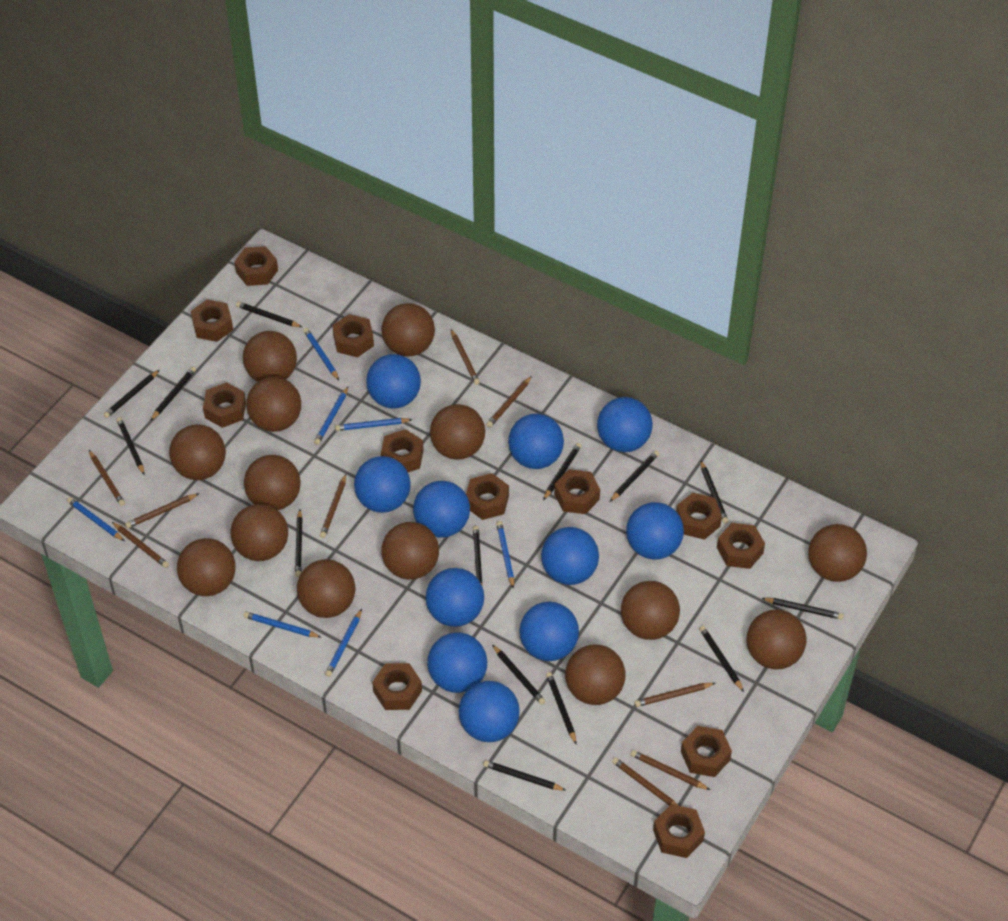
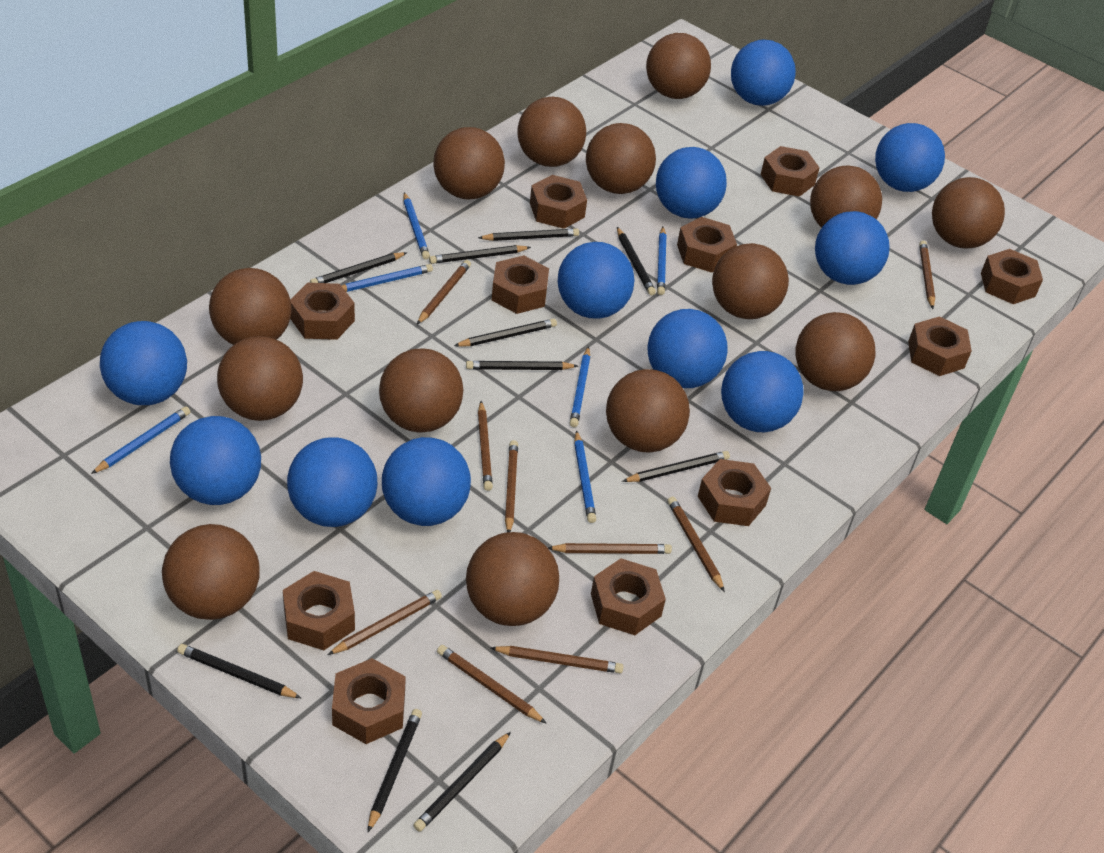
black pencil: 14 -> 10
blue pencil: 7 -> 6
brown nut: 12 -> 11

